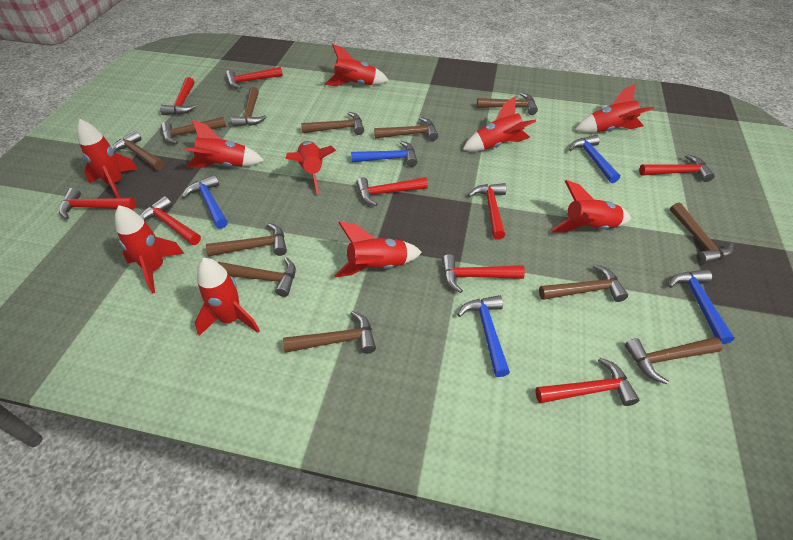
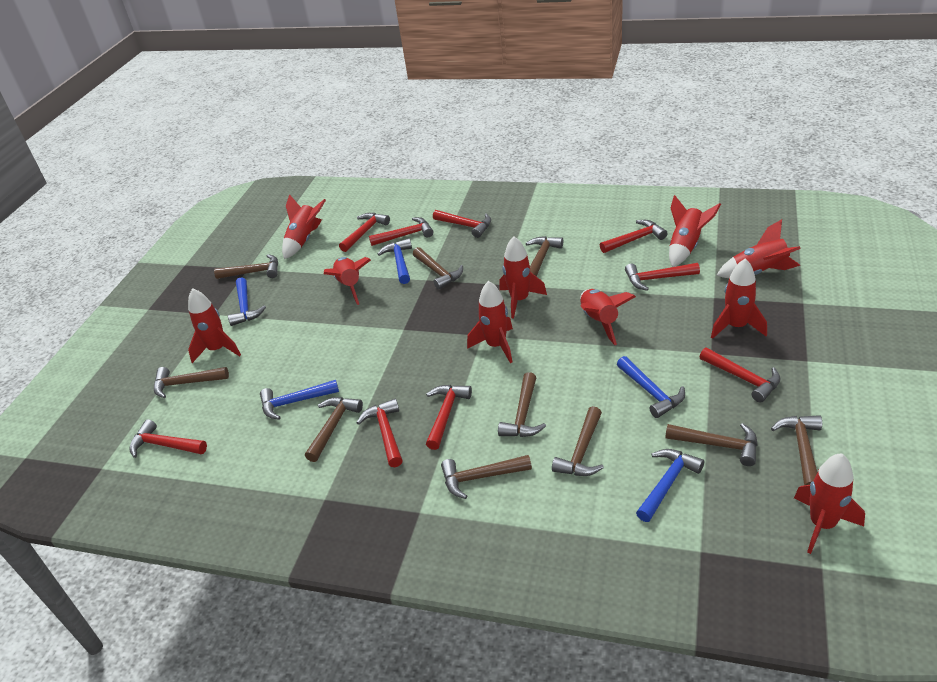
brown hammer: 12 -> 10

